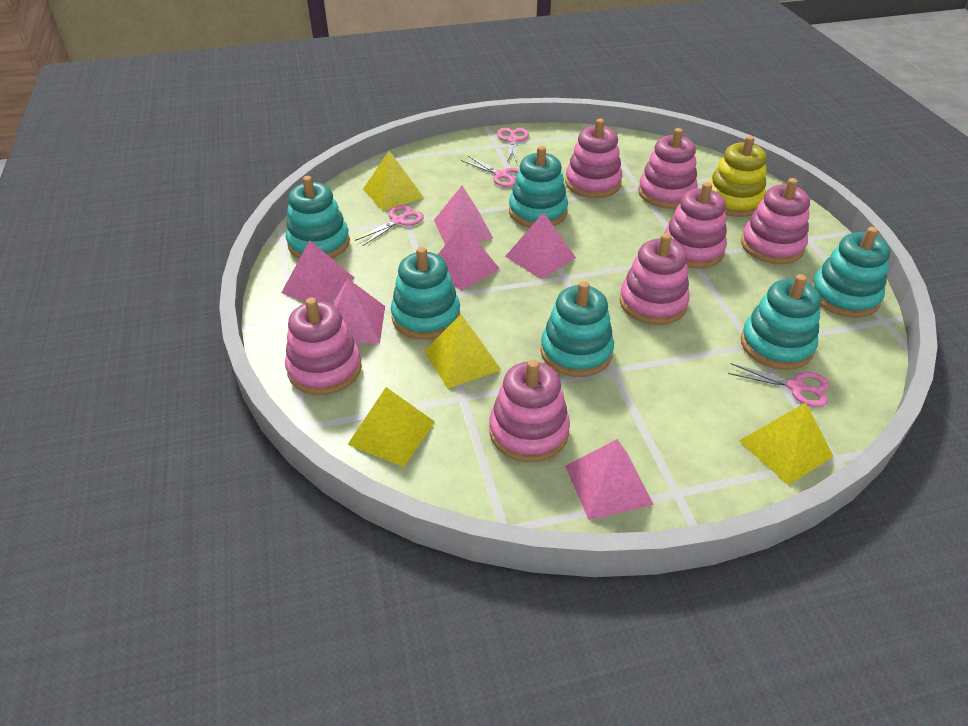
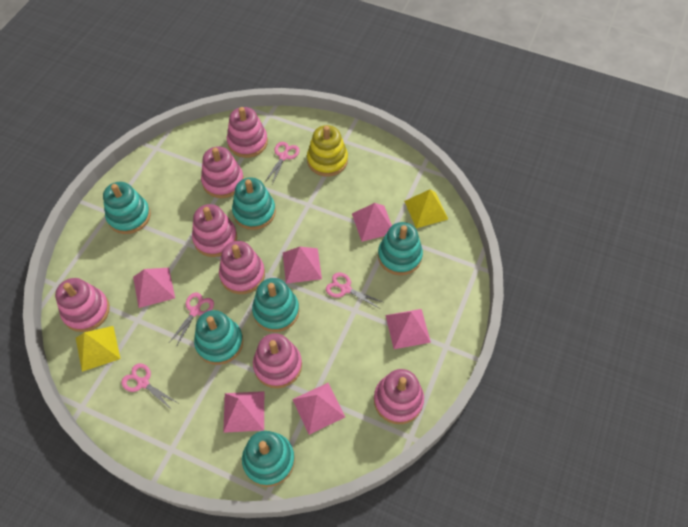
yellow pyramid: 4 -> 2

